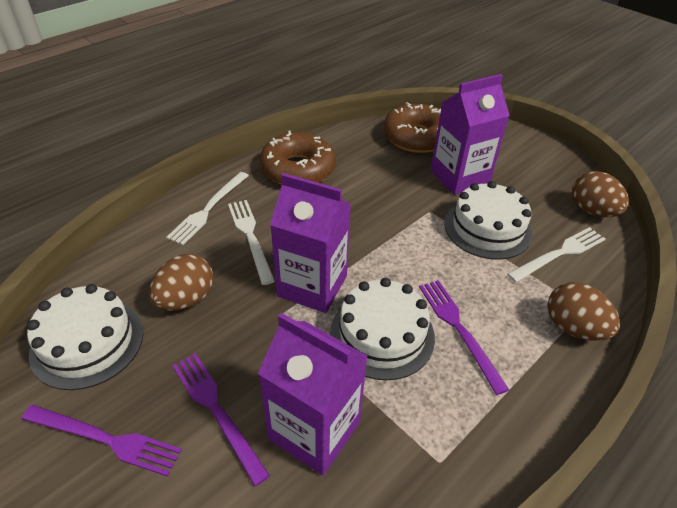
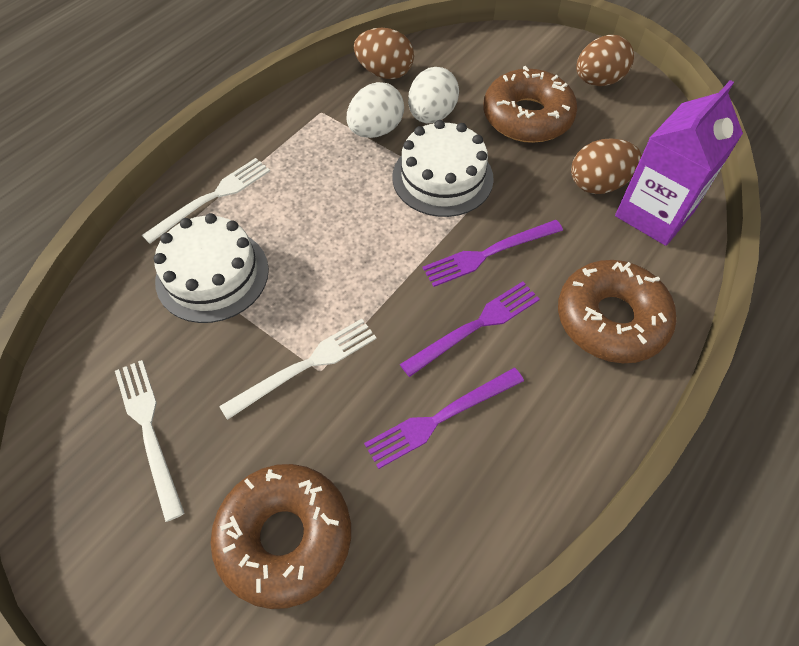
brown donut: 2 -> 3
purple carton: 3 -> 1
white cake: 3 -> 2
white egg: 0 -> 2

